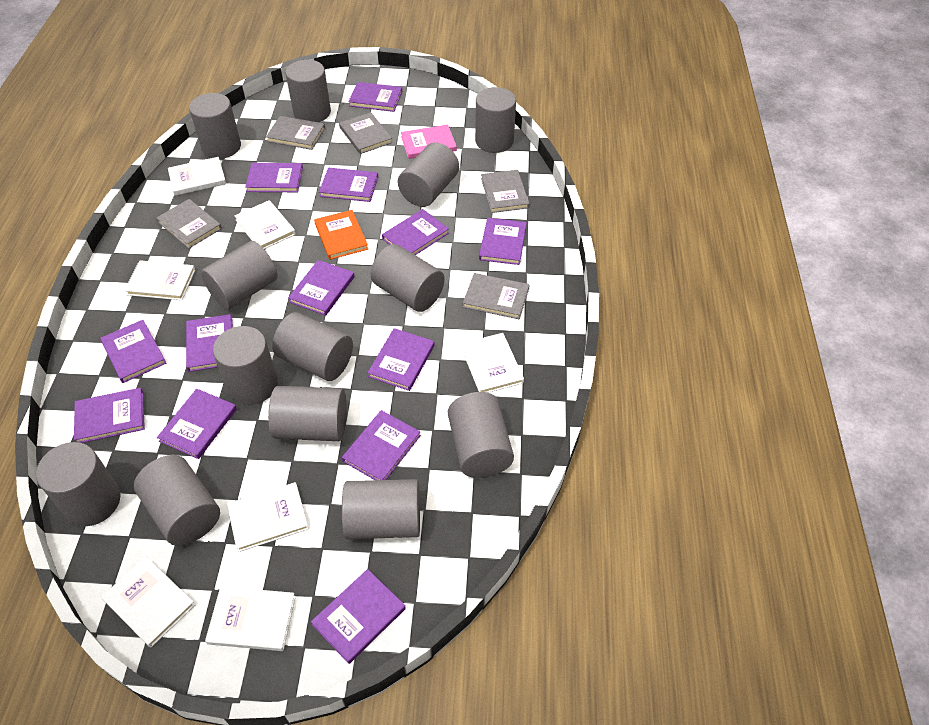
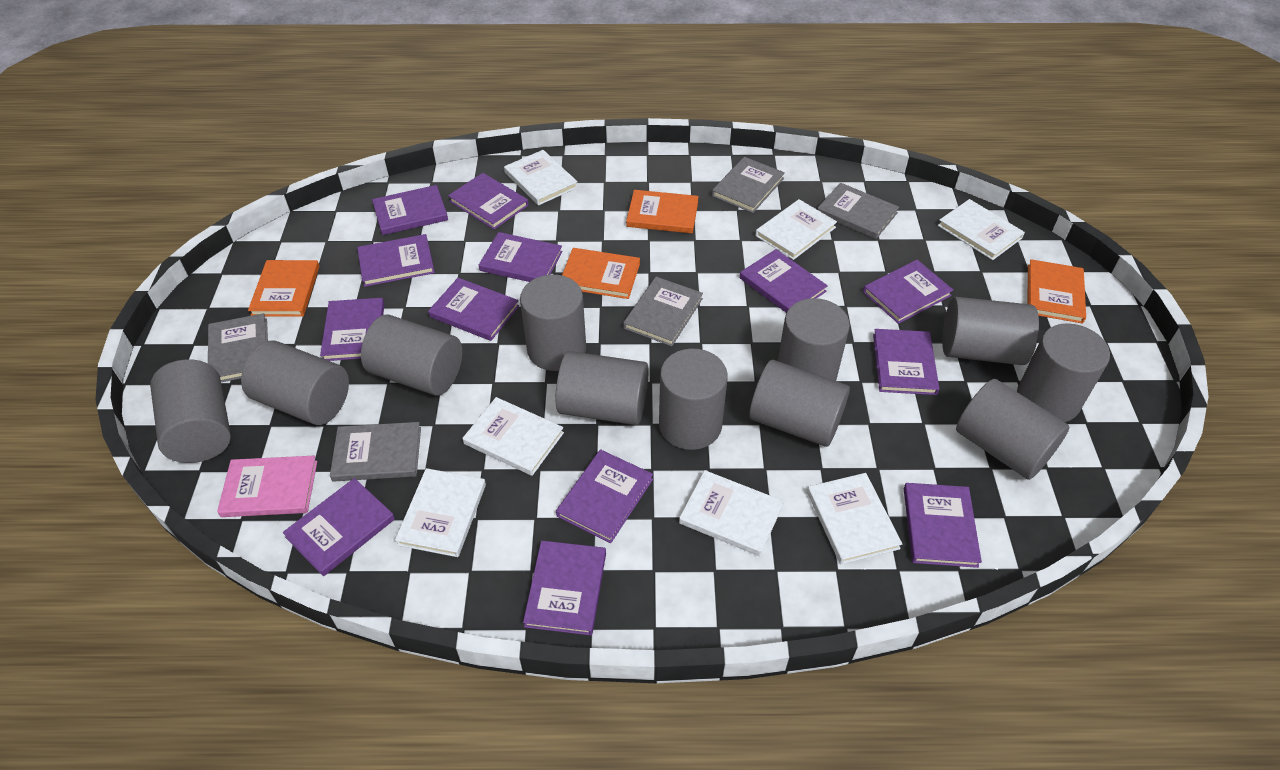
grey cylinder: 13 -> 11
orange book: 1 -> 4

